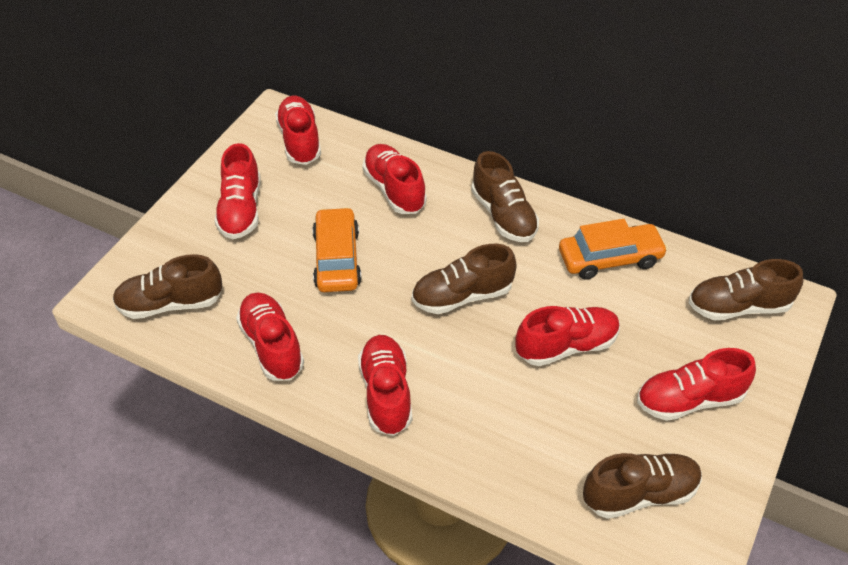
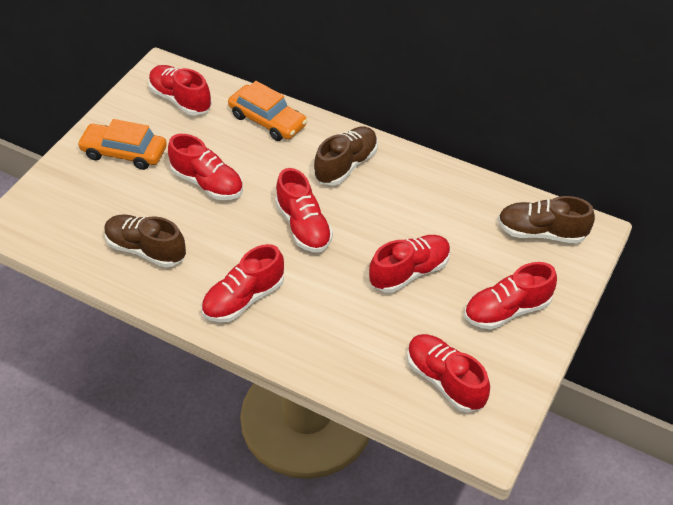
brown shoe: 5 -> 3

